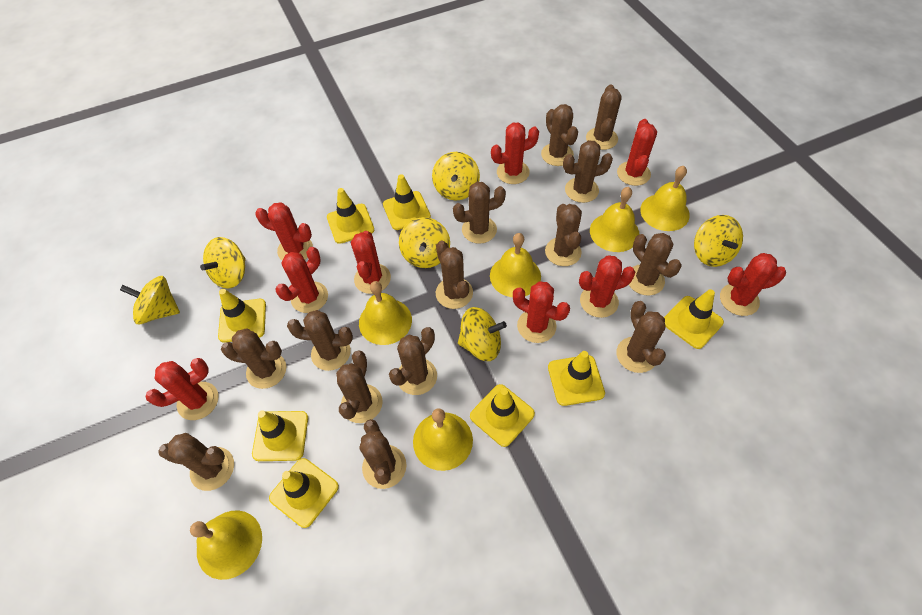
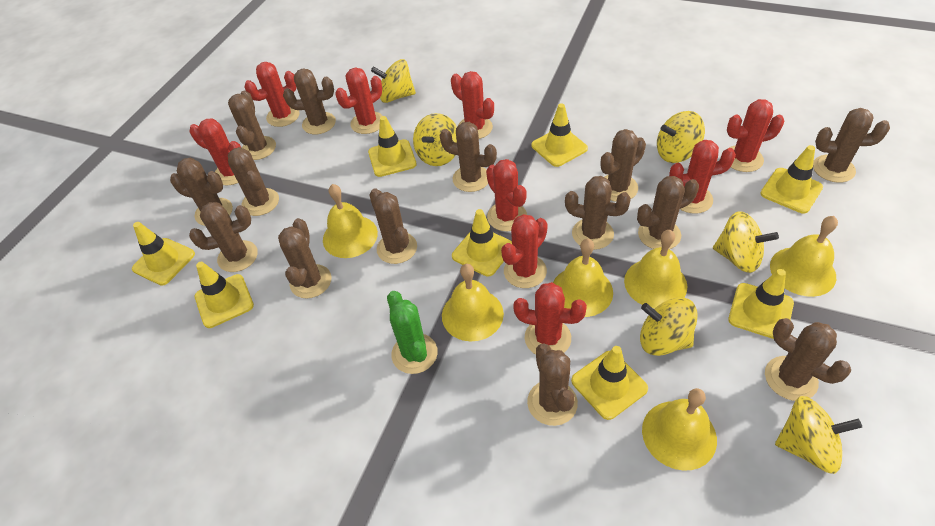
green cactus: 0 -> 1

